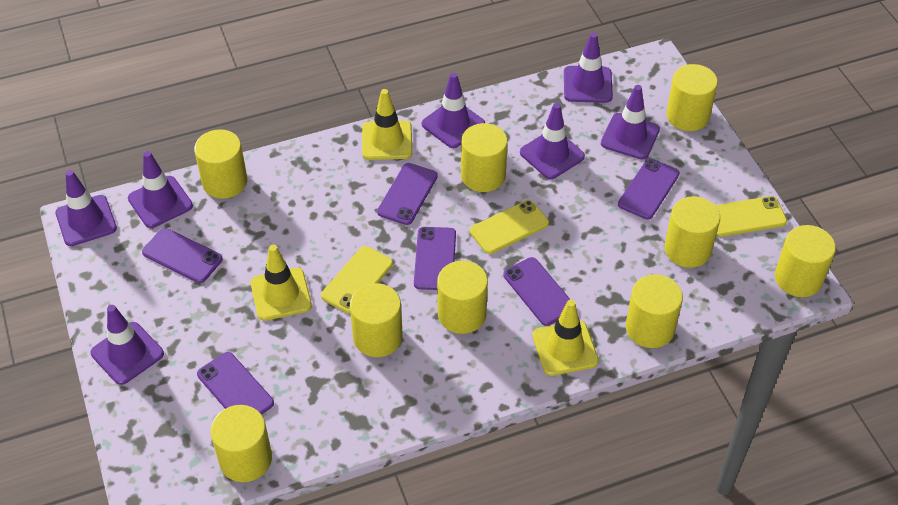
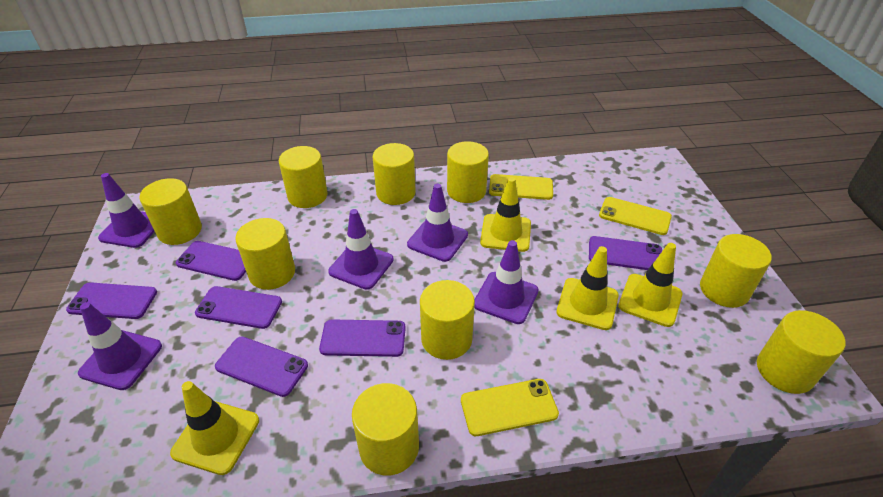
purple traffic cone: 7 -> 5
yellow traffic cone: 3 -> 4

